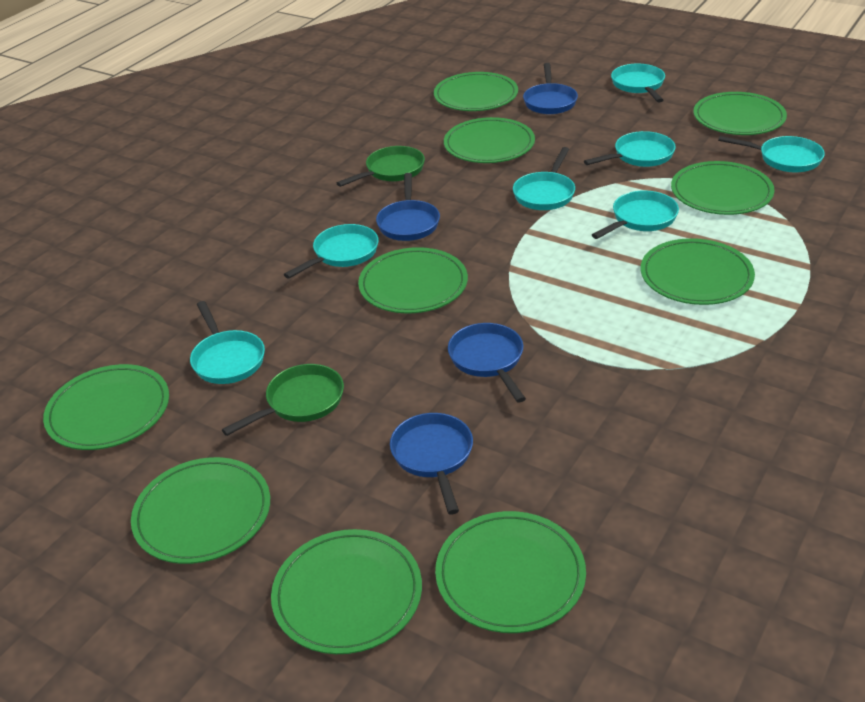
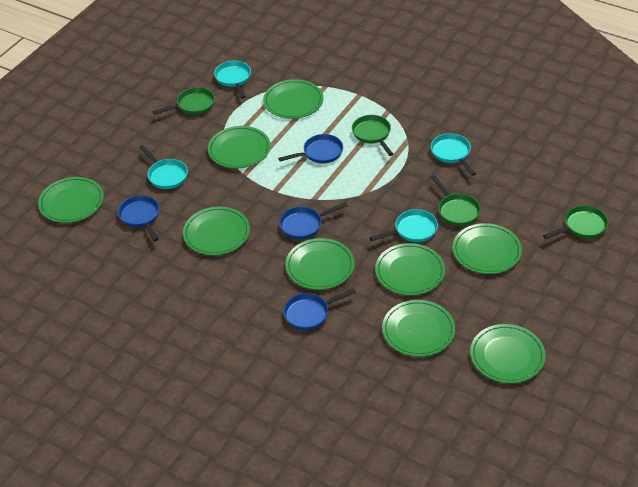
green pan: 2 -> 4
green plate: 10 -> 9
turquoise pan: 7 -> 4

